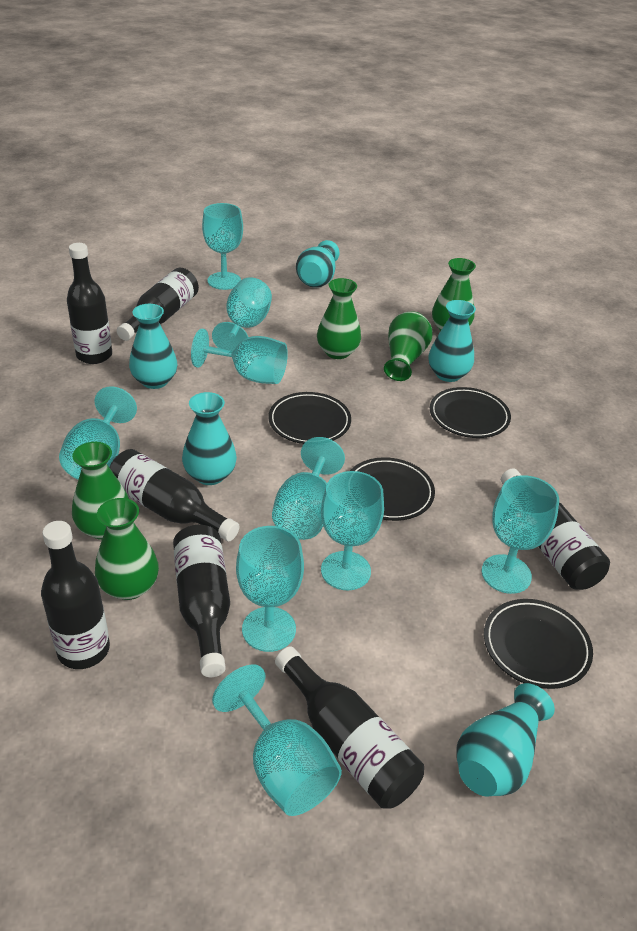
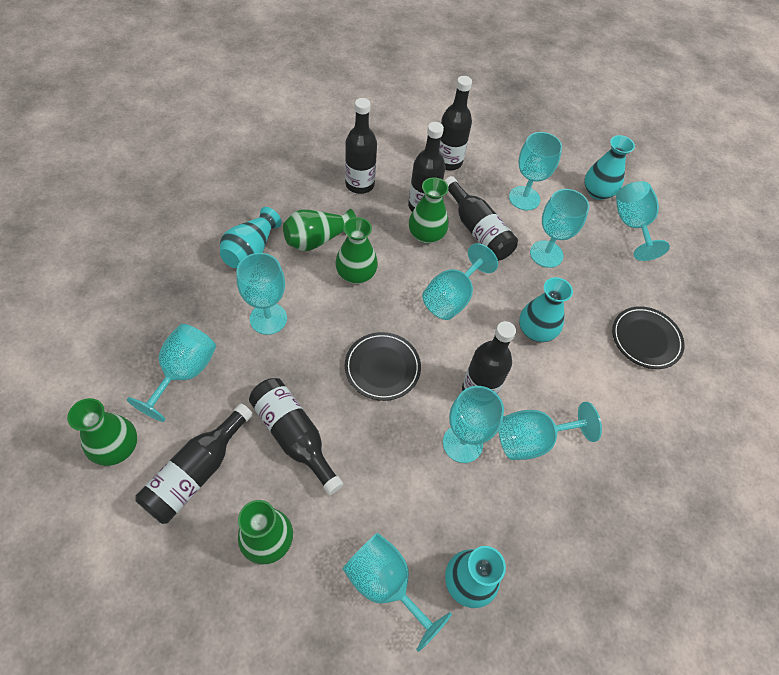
black plate: 4 -> 2
turquoise vase: 5 -> 4

